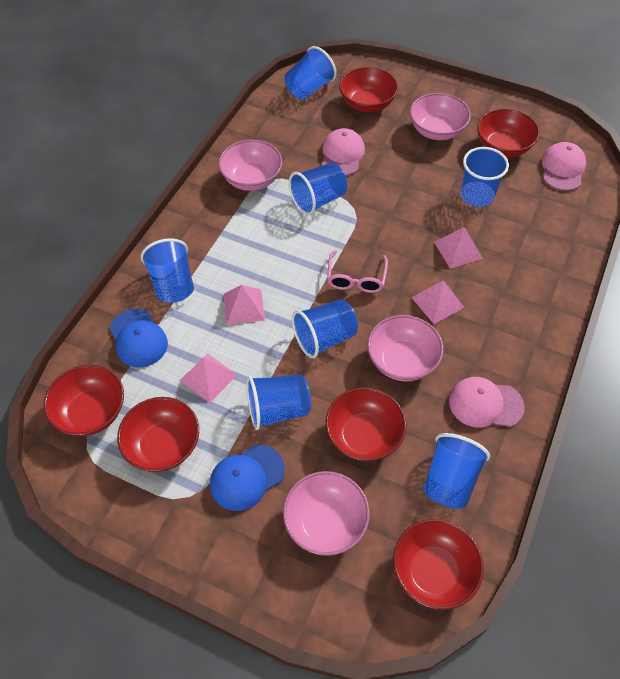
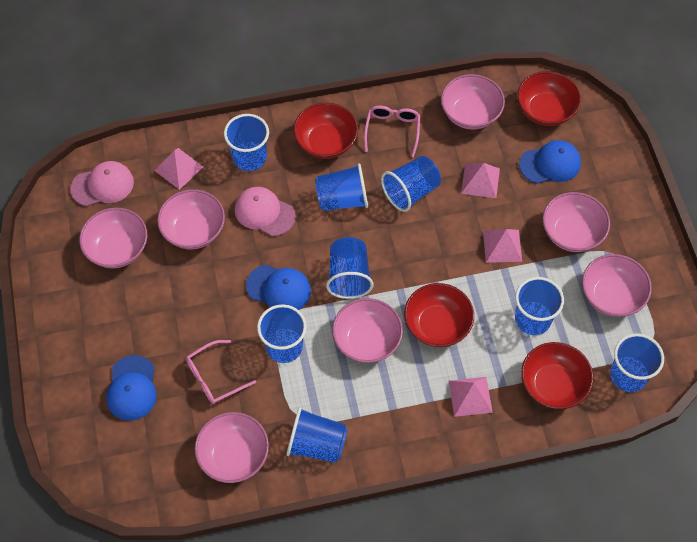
blue cap: 2 -> 3
blue cup: 7 -> 8
pink bowl: 4 -> 7
pink cap: 3 -> 2
pink glasses: 1 -> 2
red bowl: 6 -> 4

